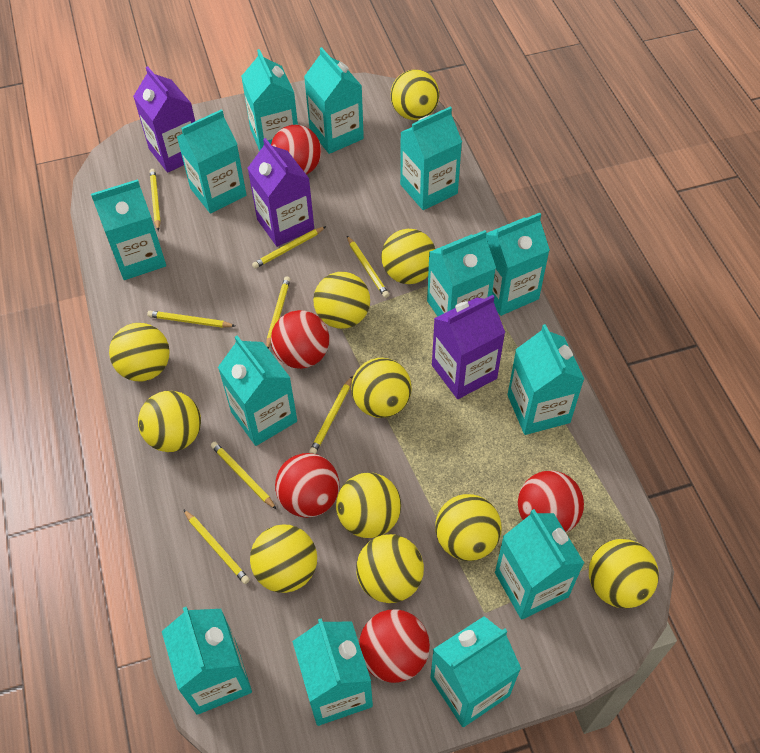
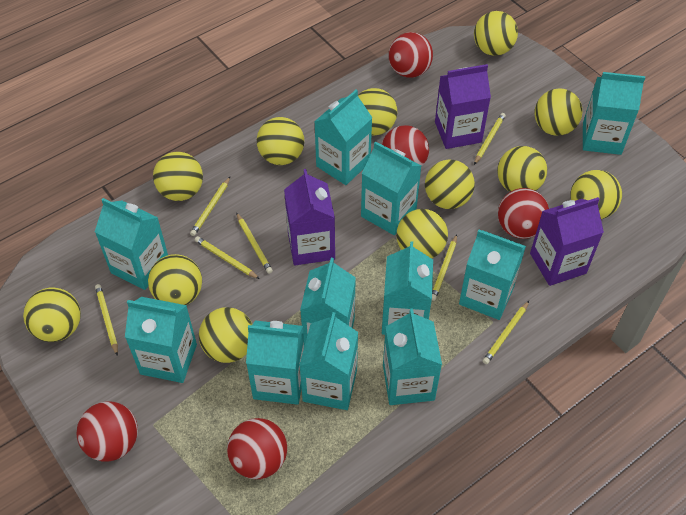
turquoise carton: 13 -> 11
yellow ball: 11 -> 12
yellow pencil: 8 -> 7

